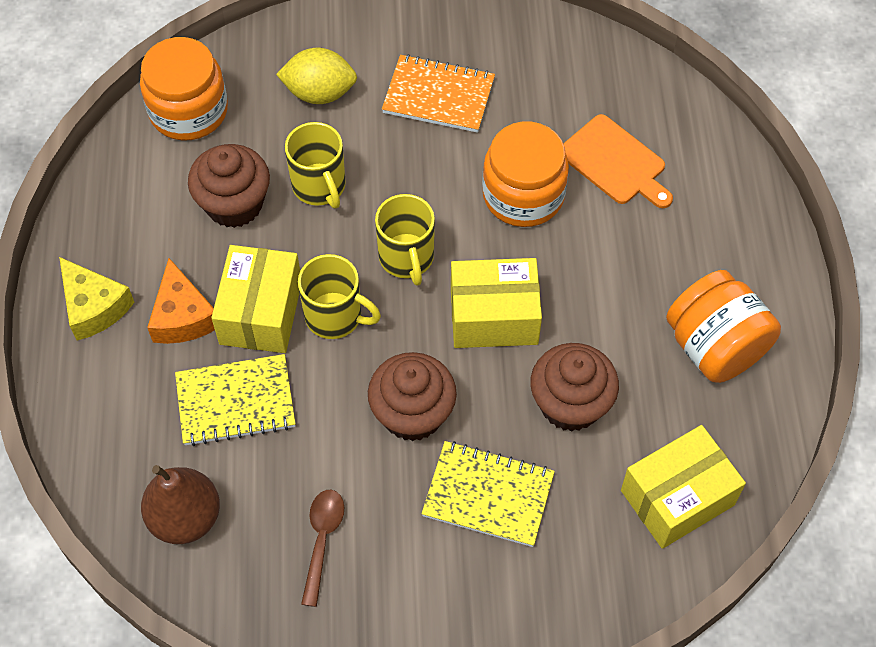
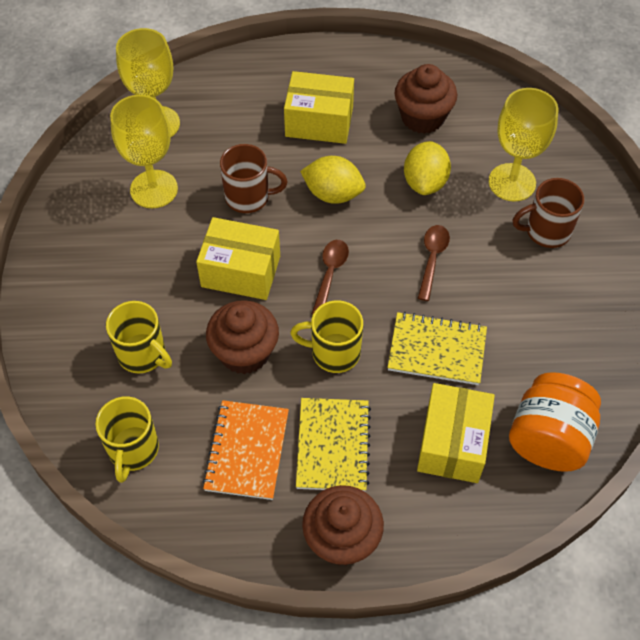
brown mug: 0 -> 2
brown pear: 1 -> 0
brown spoon: 1 -> 2
orange cheese: 1 -> 0
orange cutting board: 1 -> 0
orange jar: 3 -> 1
yellow cheese: 1 -> 0
yellow goblet: 0 -> 3
yellow lemon: 1 -> 2

